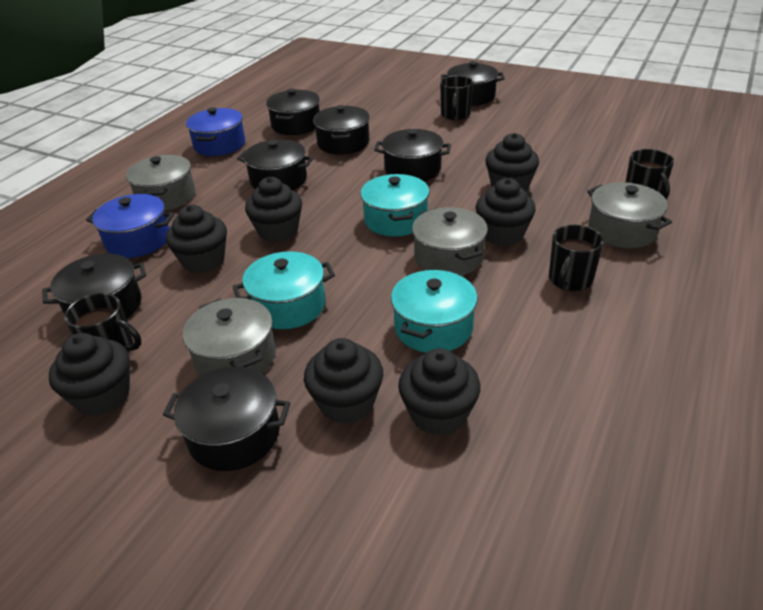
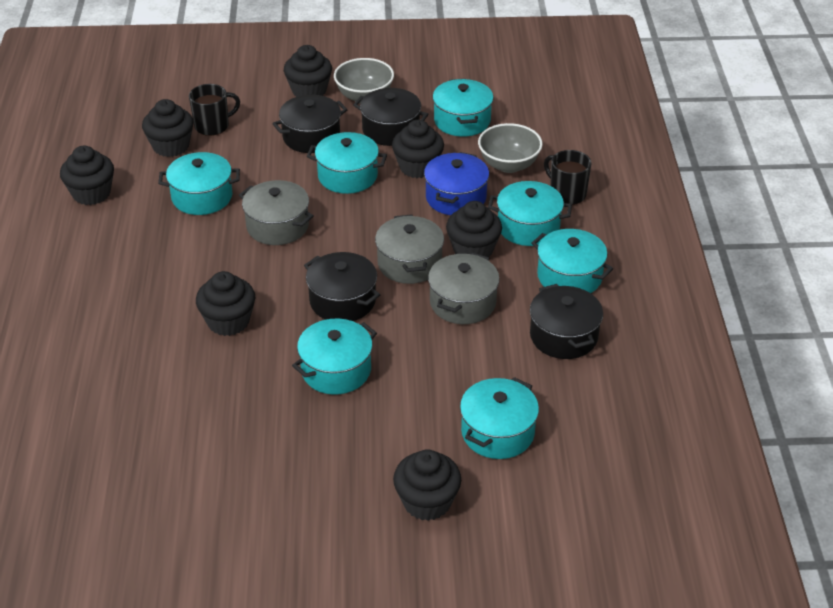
black mug: 4 -> 2
black pot: 7 -> 4
blue pot: 2 -> 1
grey bowl: 0 -> 2
grey pot: 4 -> 3
turquoise pot: 3 -> 7

